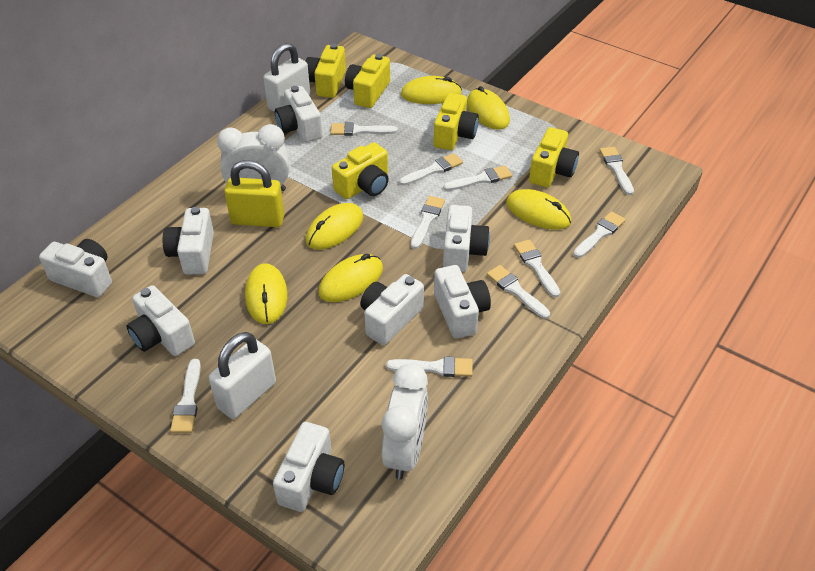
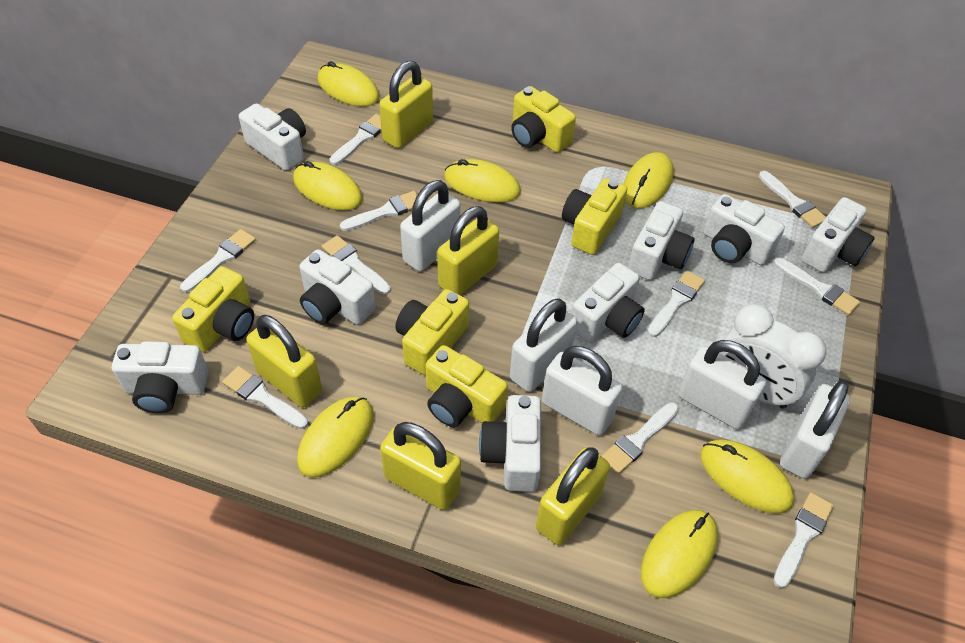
white clock: 2 -> 1
white padlock: 2 -> 5
yellow mouse: 6 -> 7
yellow padlock: 1 -> 5

